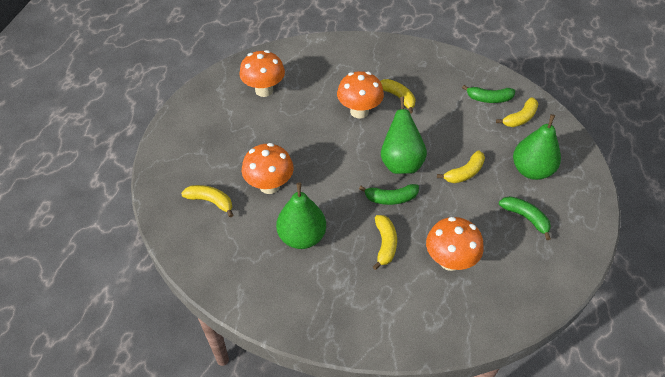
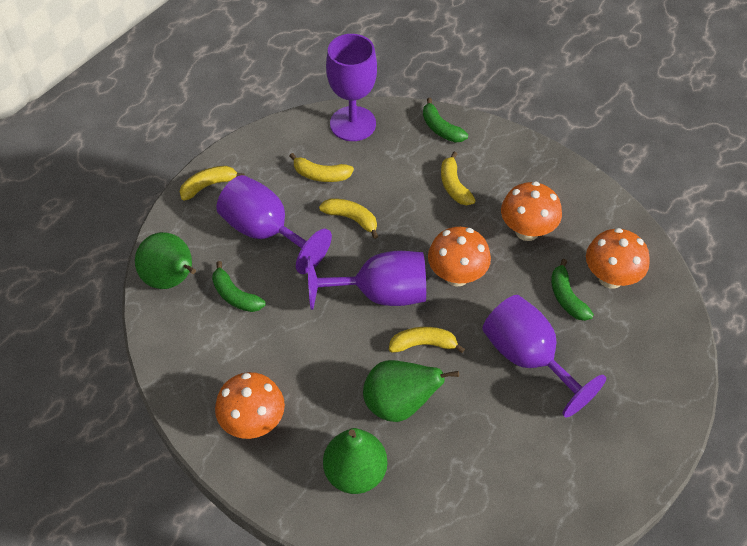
purple goblet: 0 -> 4

